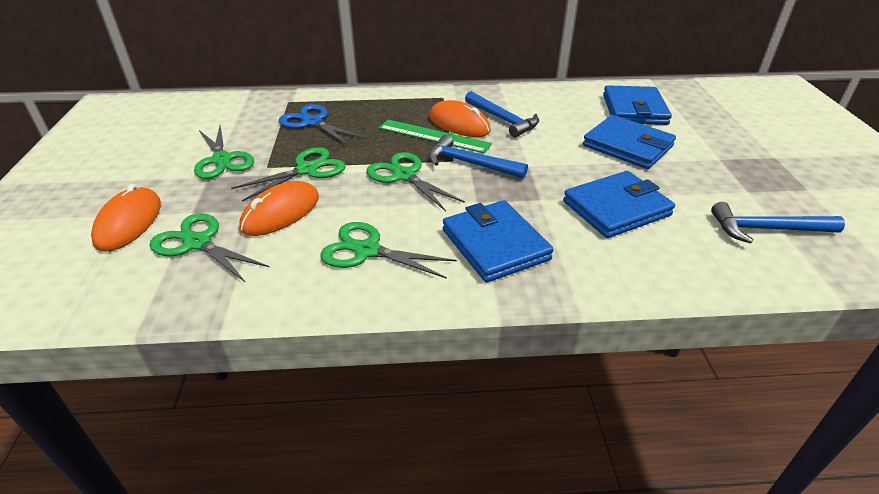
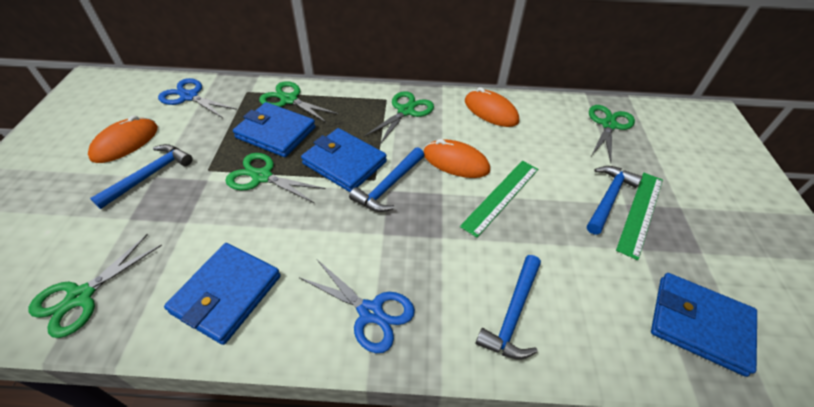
blue hammer: 3 -> 4
blue scissors: 1 -> 2
green ruler: 1 -> 2

